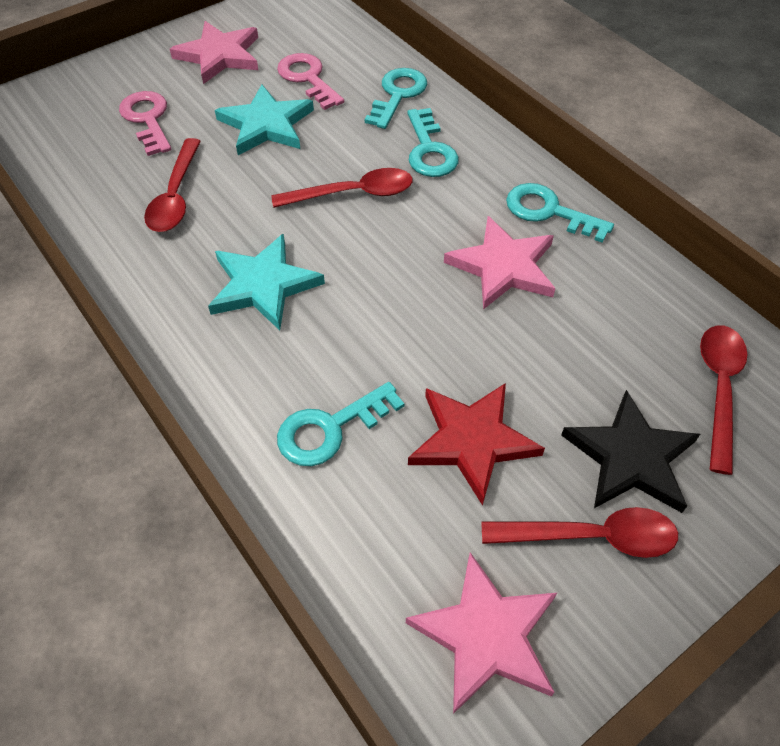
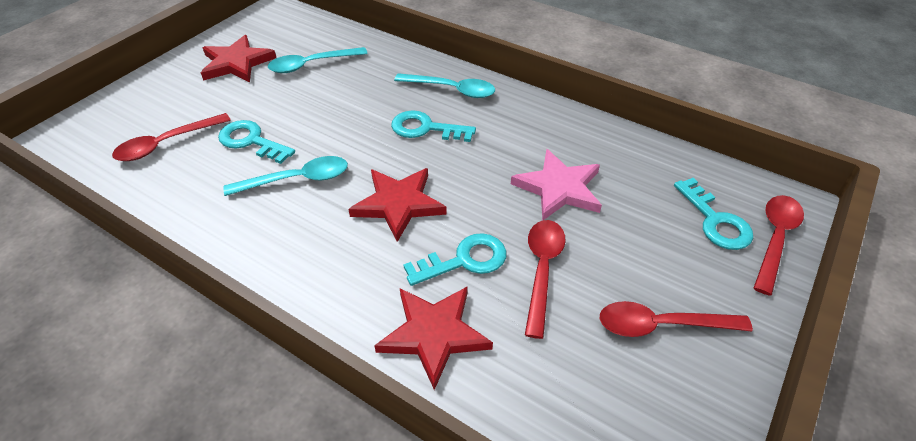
black star: 1 -> 0
pink key: 2 -> 0
pink star: 3 -> 1
red star: 1 -> 3
turquoise spoon: 0 -> 3
turquoise star: 2 -> 0

